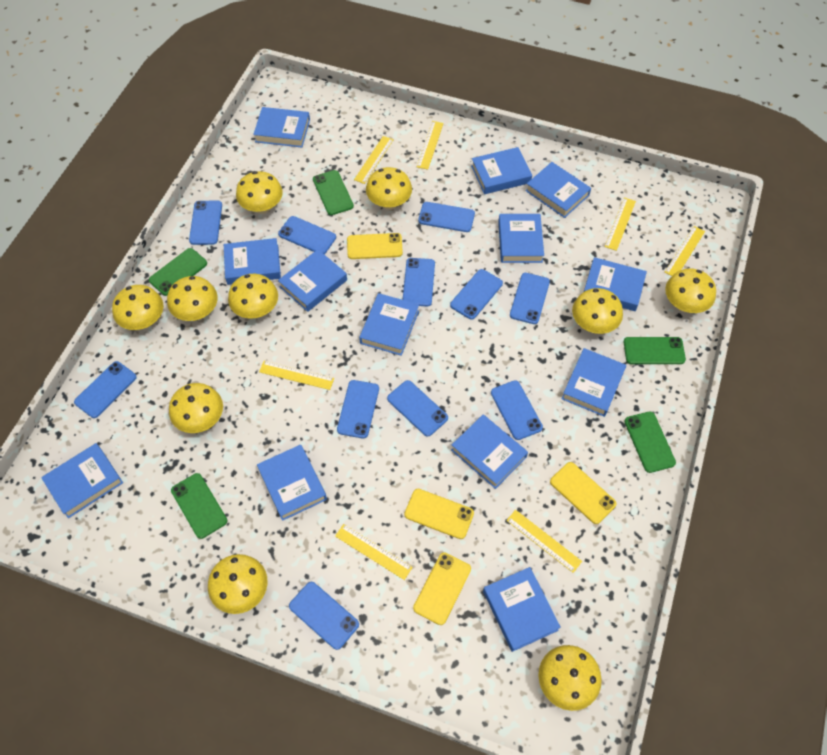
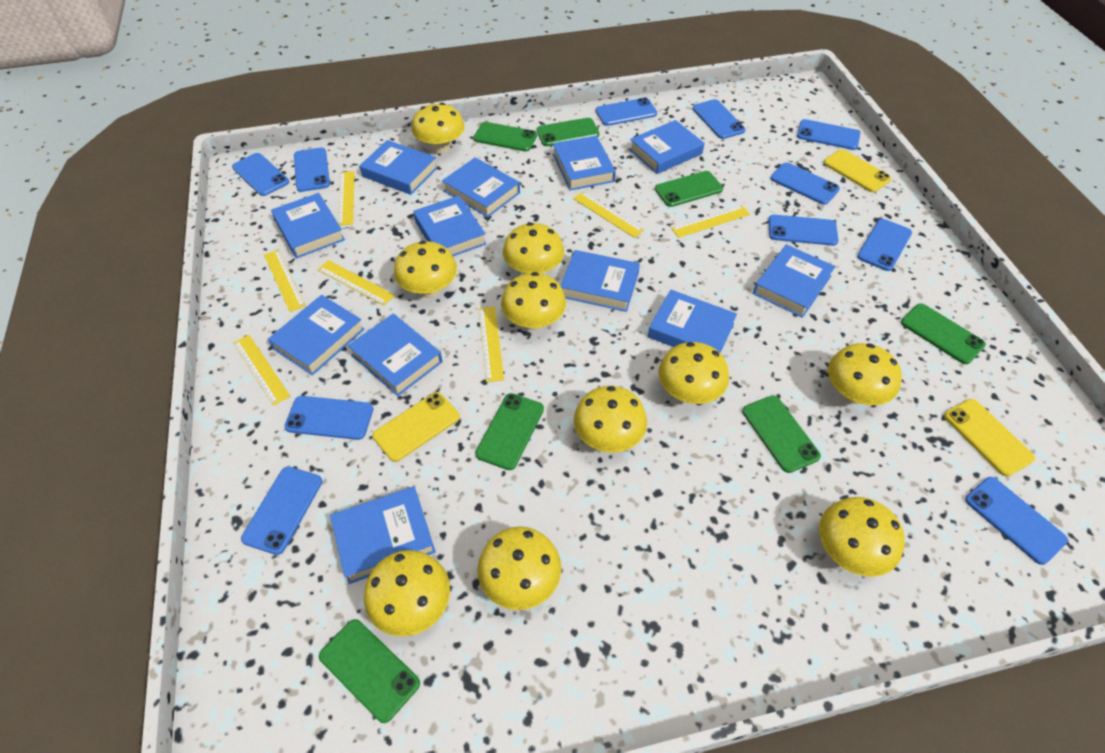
blue book: 13 -> 12
green phone: 5 -> 7
yellow phone: 4 -> 3

